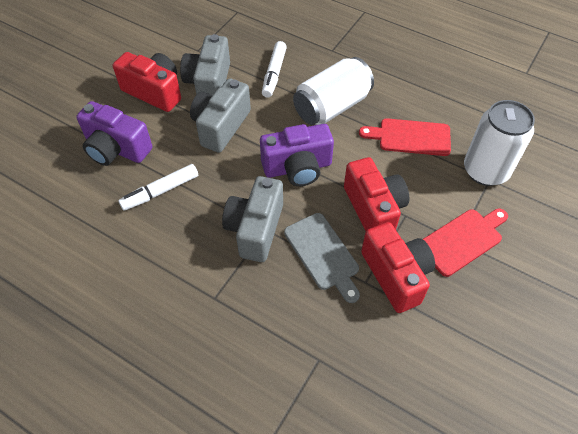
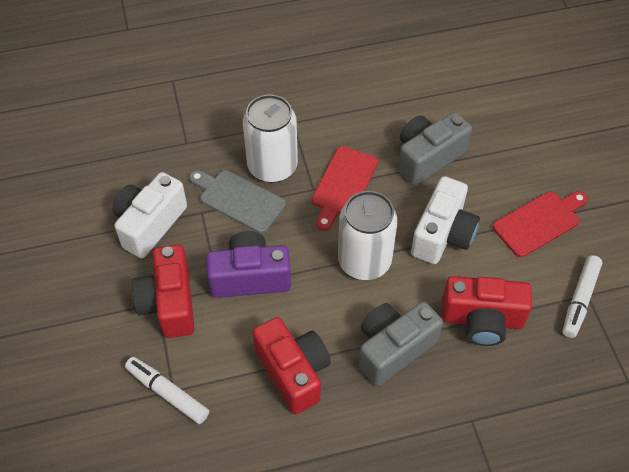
grey camera: 3 -> 2
purple camera: 2 -> 1
white camera: 0 -> 2

